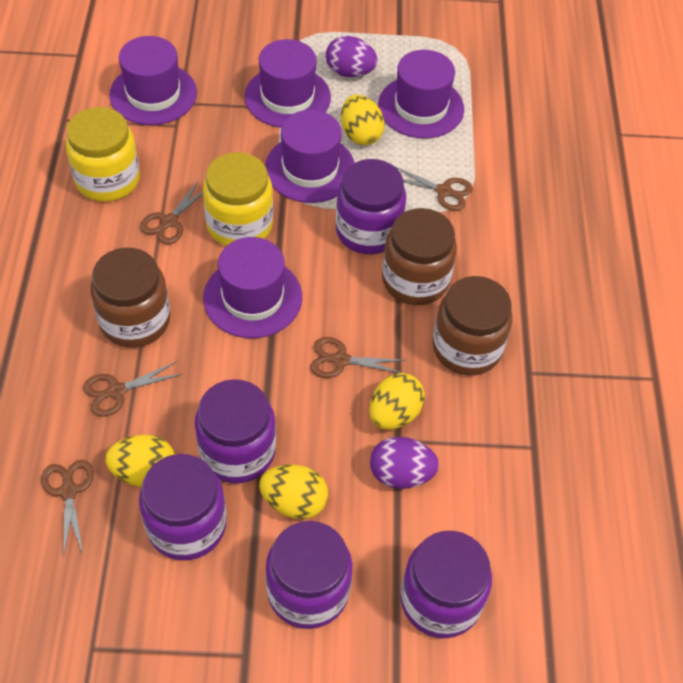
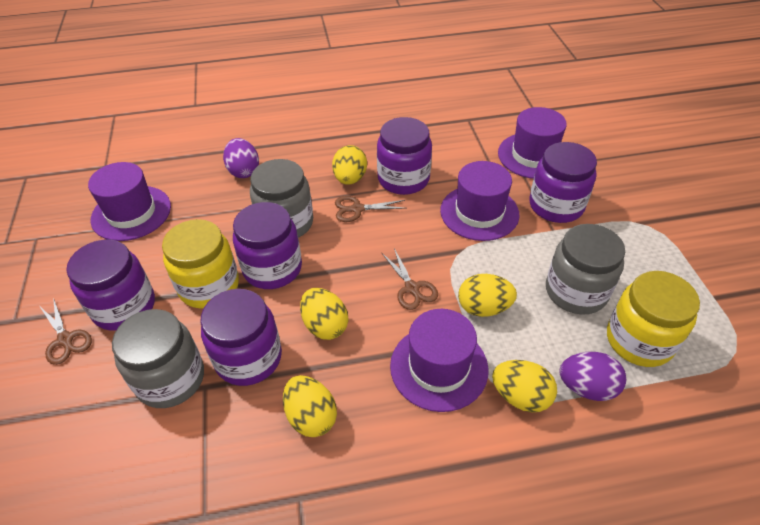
brown jar: 3 -> 0
brown scissors: 5 -> 3
grey jar: 0 -> 3
purple hat: 5 -> 4
yellow egg: 4 -> 5

